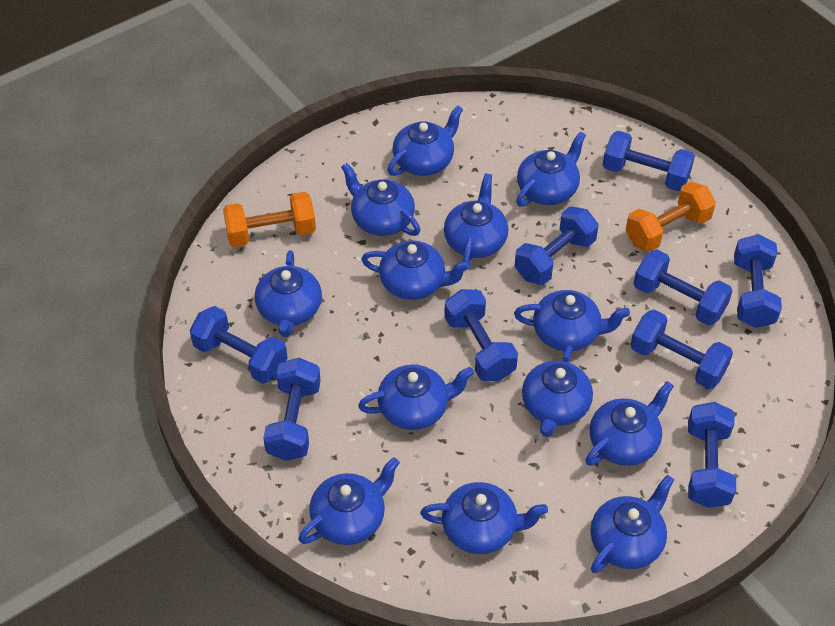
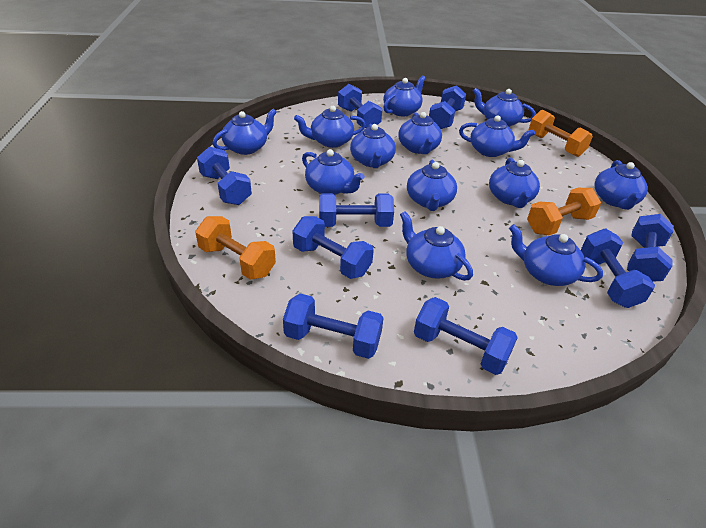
orange dumbbell: 2 -> 3

